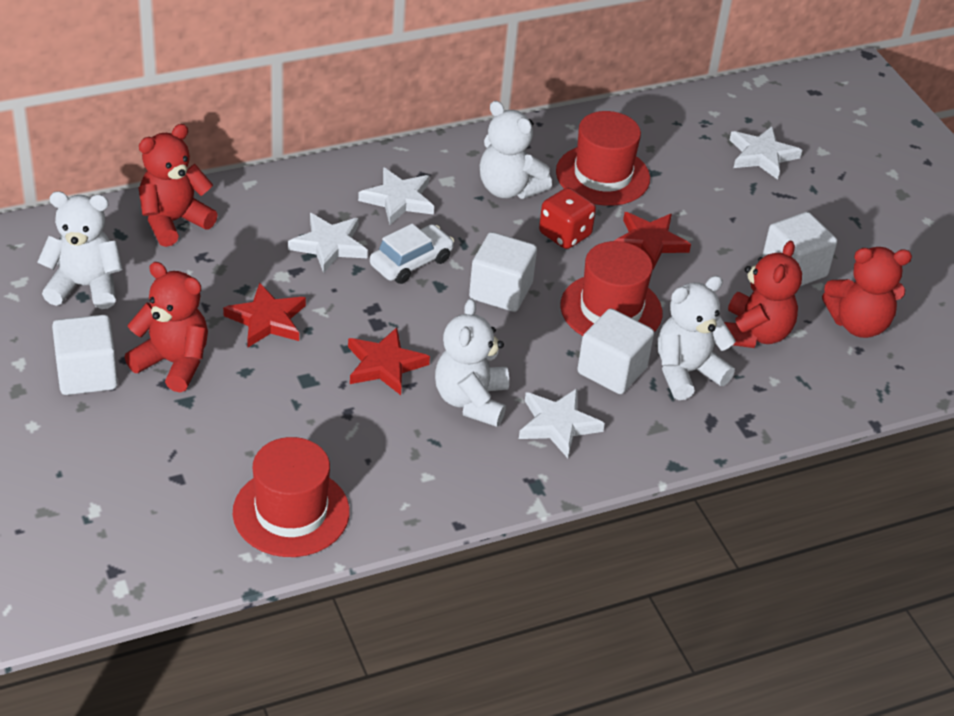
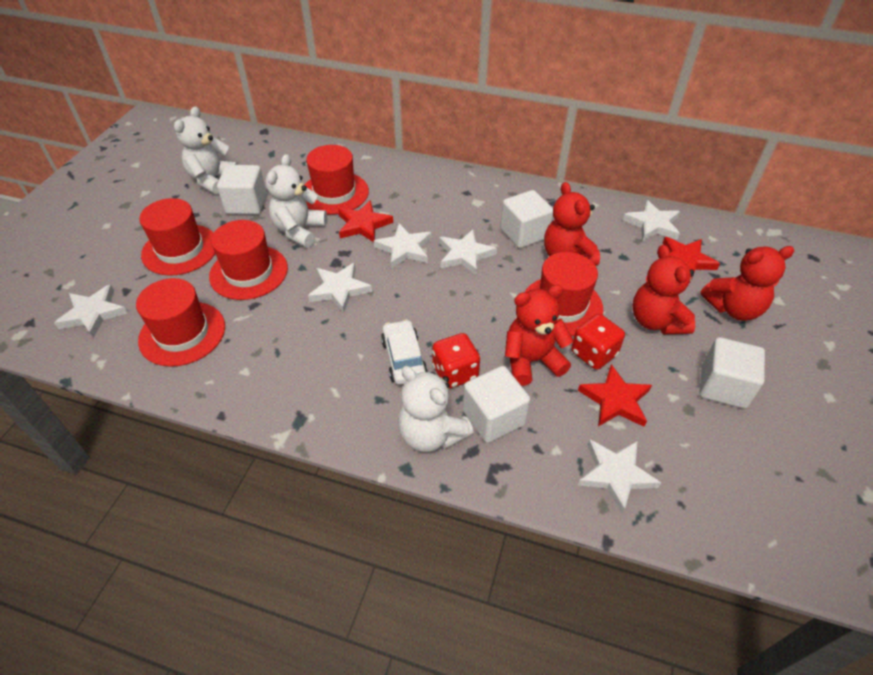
red dice: 1 -> 2
red hat: 3 -> 5
white star: 4 -> 6
white teddy bear: 4 -> 3

